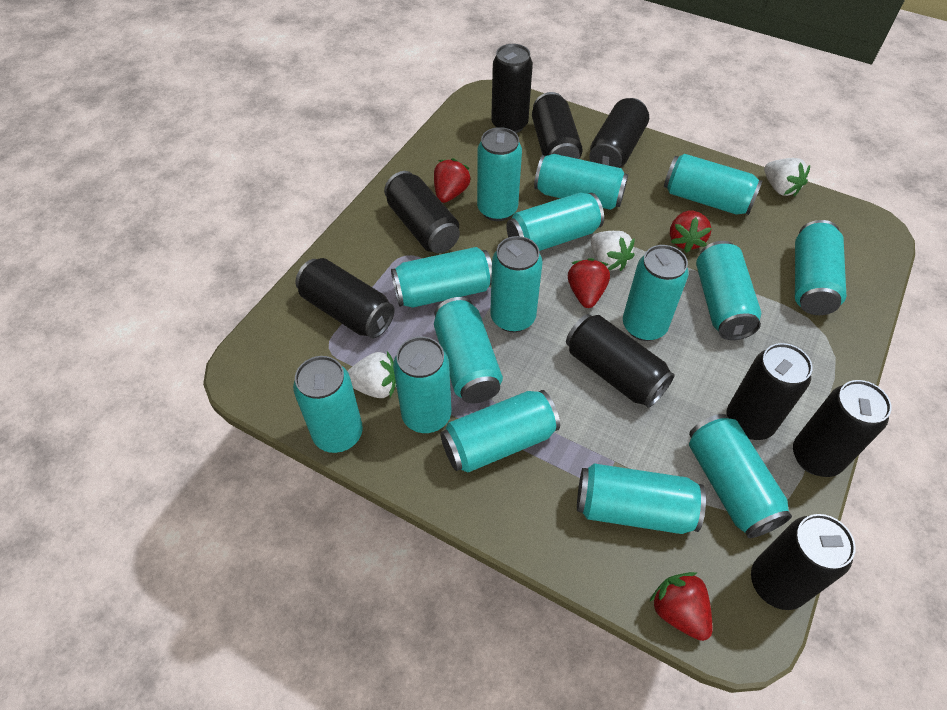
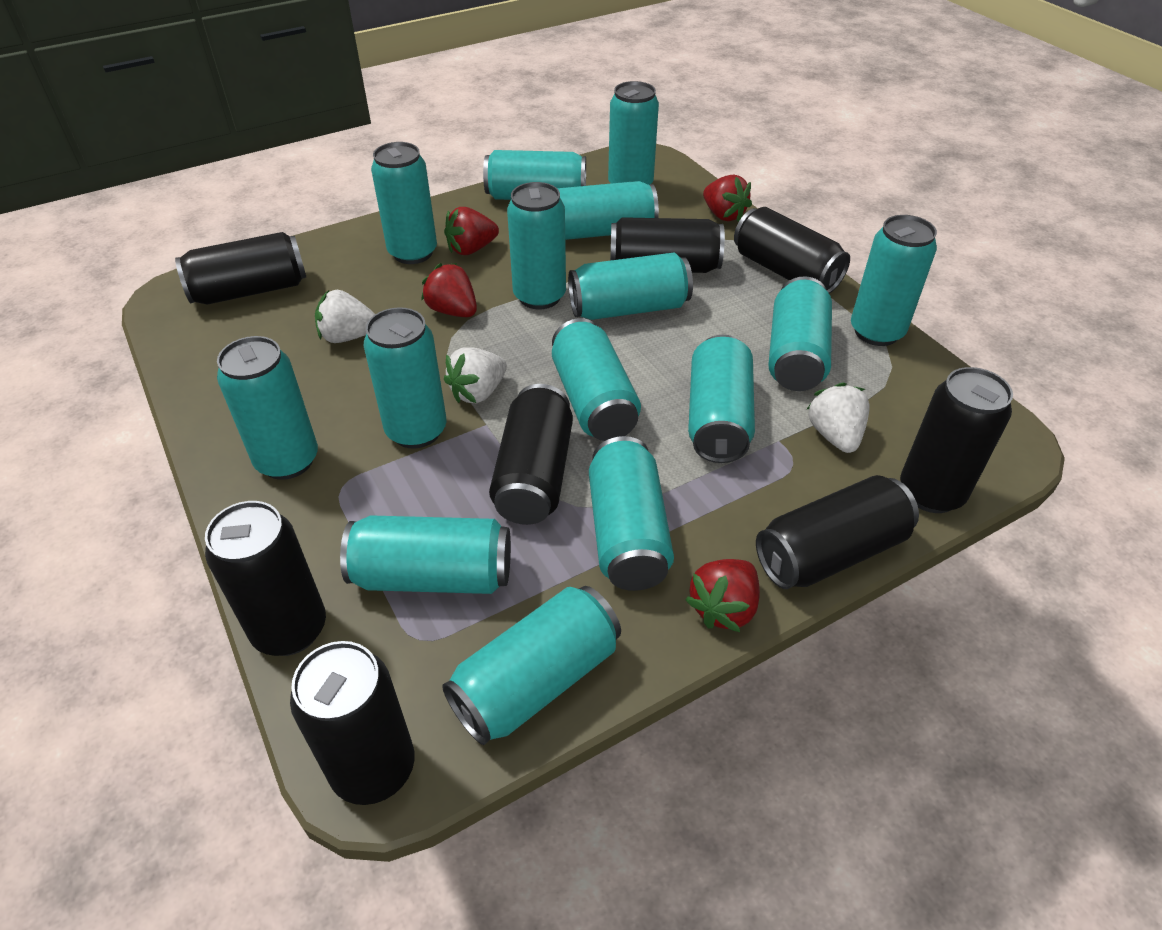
black can: 9 -> 8

